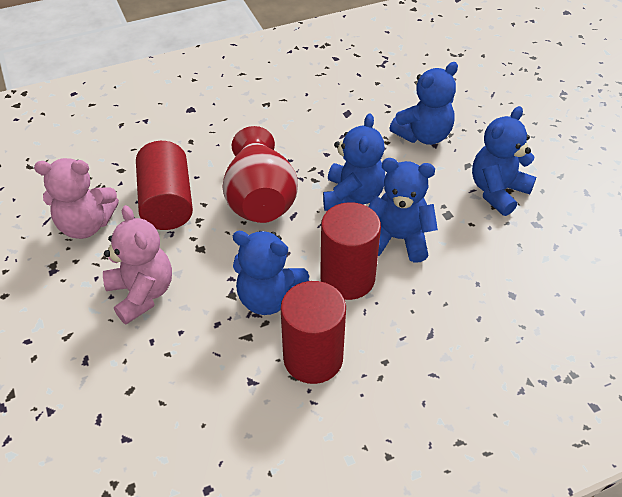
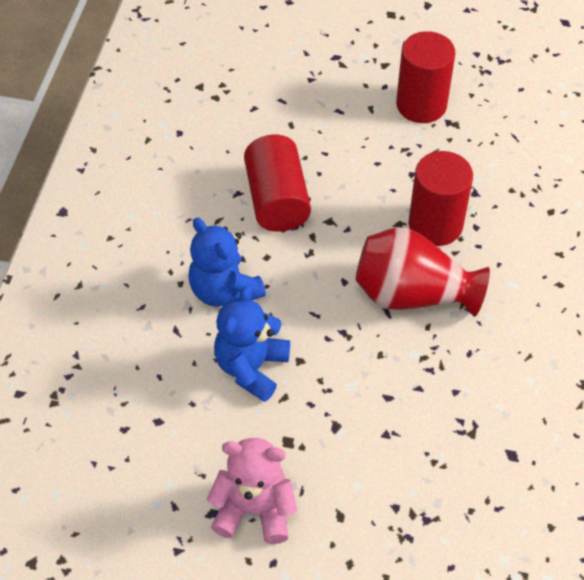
blue teddy bear: 5 -> 2
pink teddy bear: 2 -> 1

